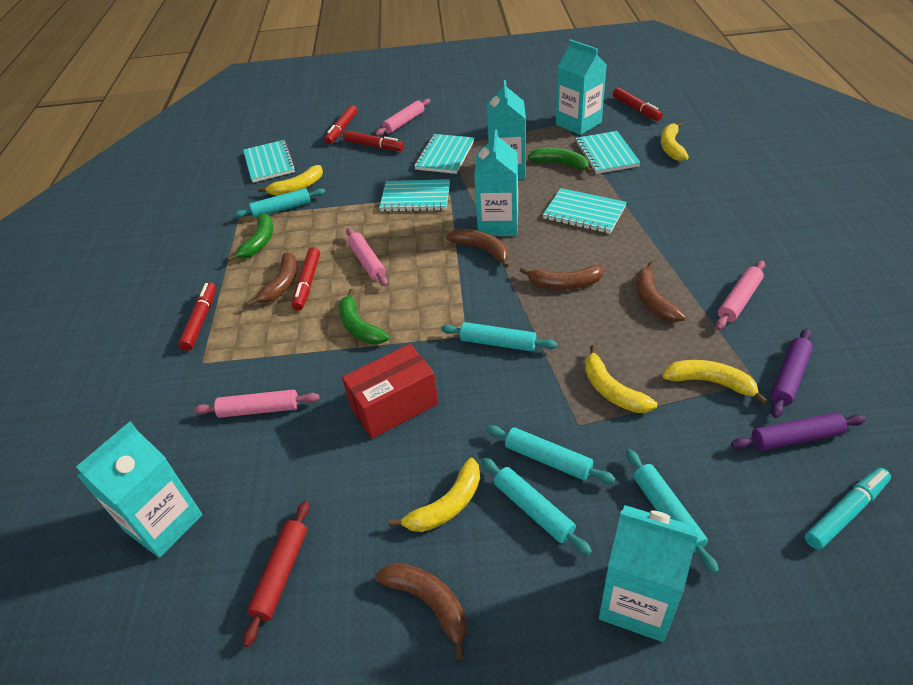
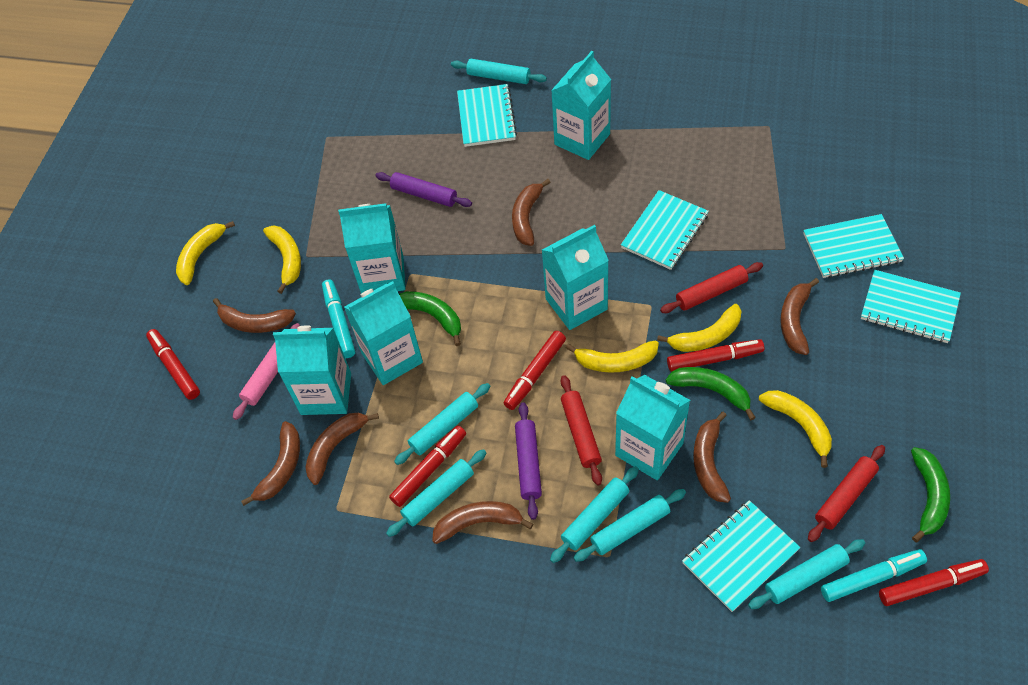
brown banana: 5 -> 7
pink rolling pin: 4 -> 1
red box: 1 -> 0
red rolling pin: 1 -> 3
turquoise carton: 5 -> 6
turquoise marker: 1 -> 2
turquoise rolling pin: 5 -> 6

